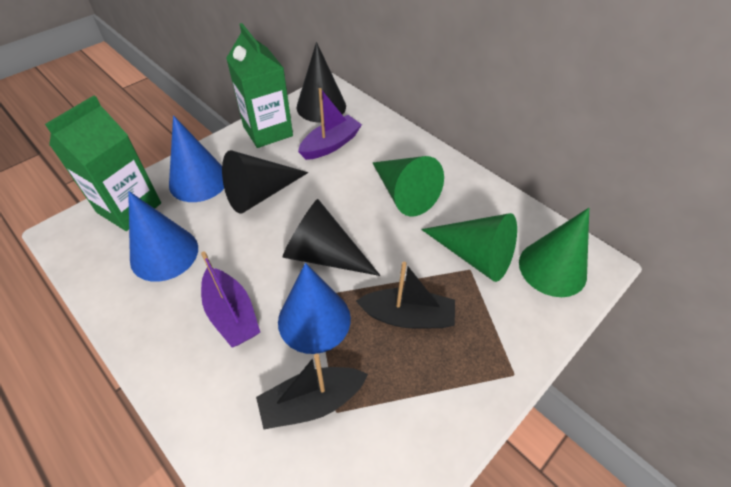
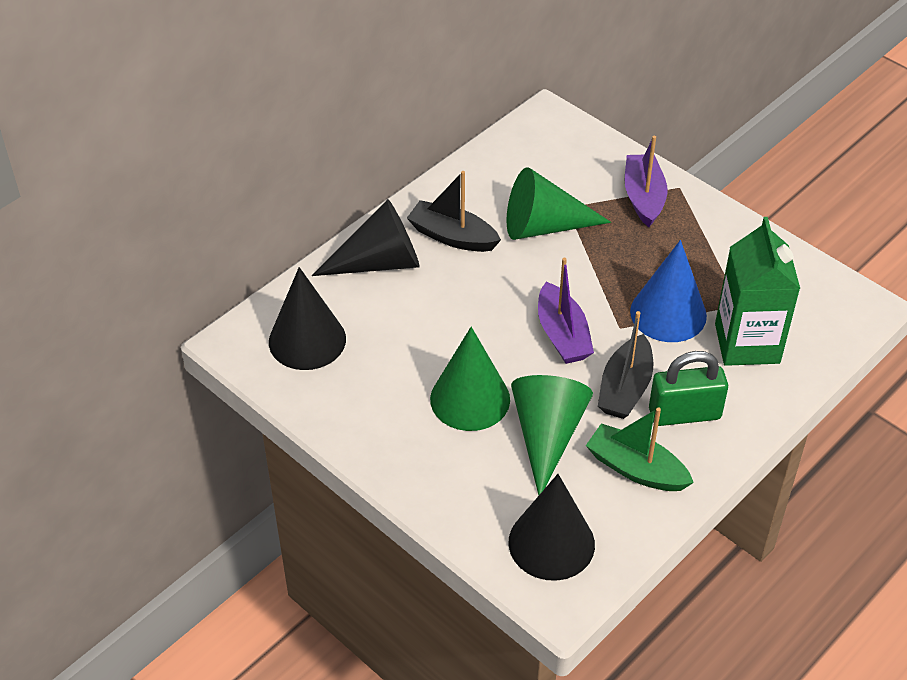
blue cone: 3 -> 1
green boat: 0 -> 1
green carton: 2 -> 1
green padlock: 0 -> 1

